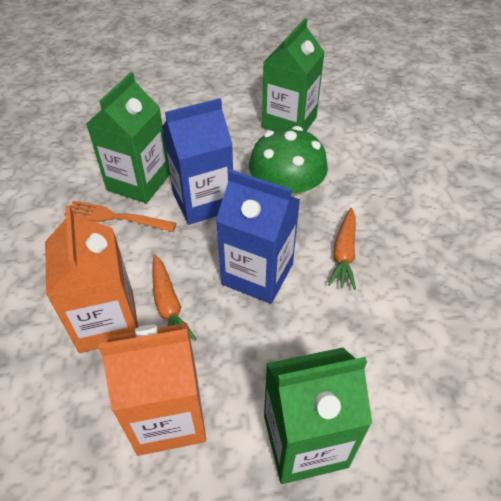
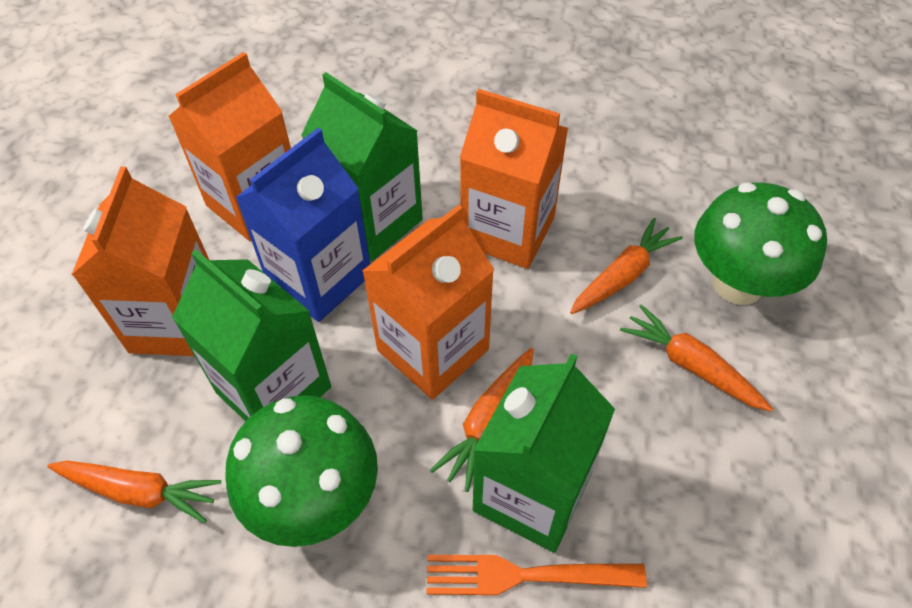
blue carton: 2 -> 1
green mushroom: 1 -> 2
orange carrot: 2 -> 4
orange carton: 2 -> 4

